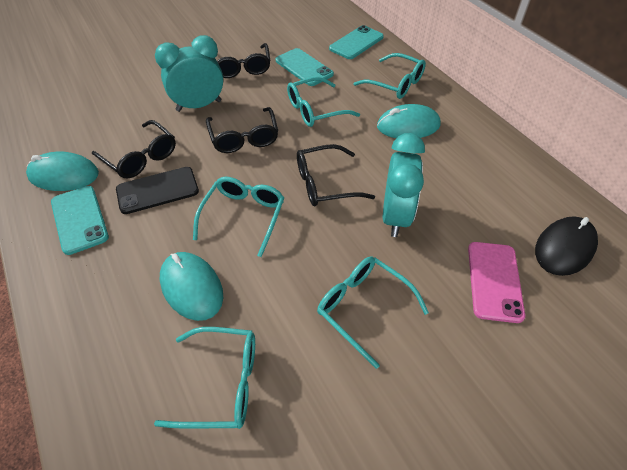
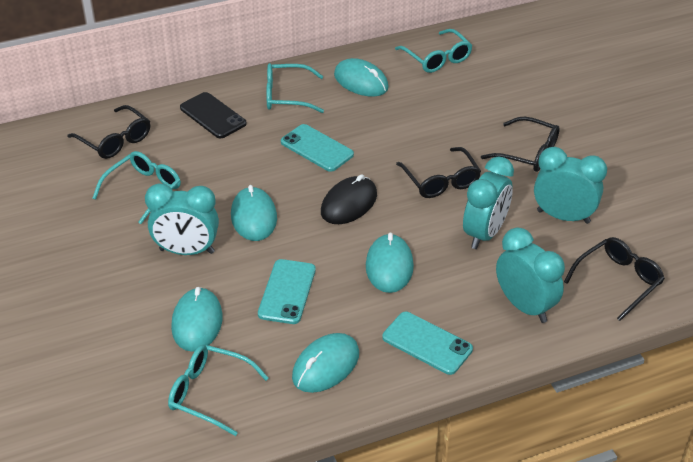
pink phone: 1 -> 0
turquoise clock: 2 -> 4
turquoise glasses: 5 -> 4
turquoise mouse: 3 -> 5

